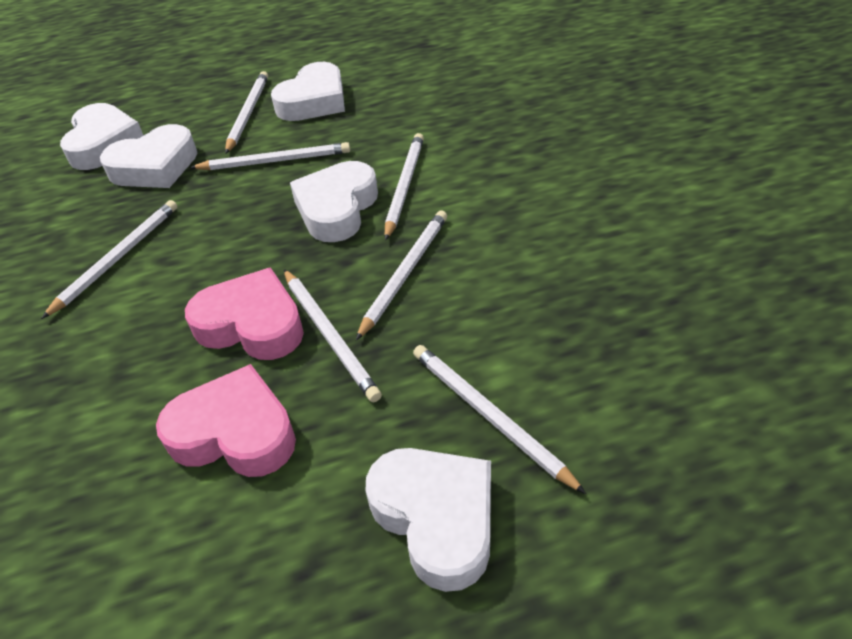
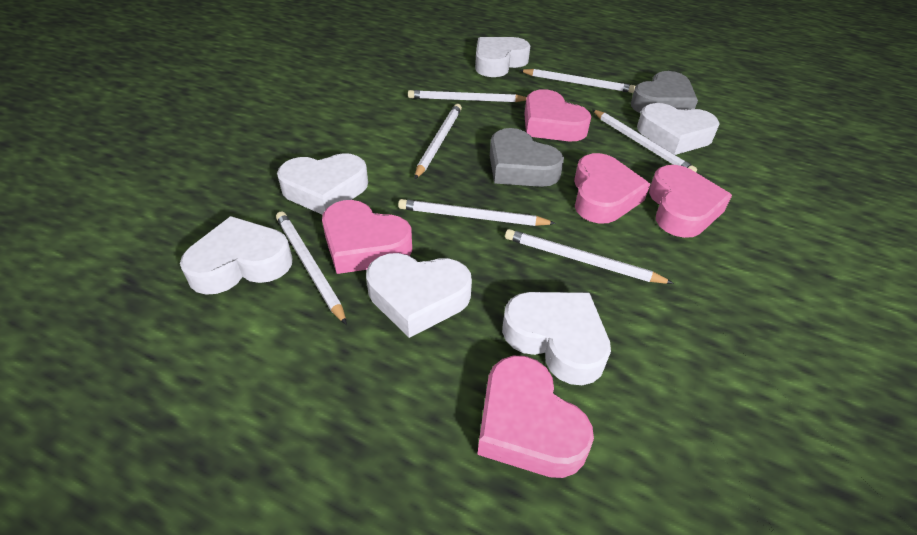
grey heart: 0 -> 2
pink heart: 2 -> 5
white heart: 5 -> 6

